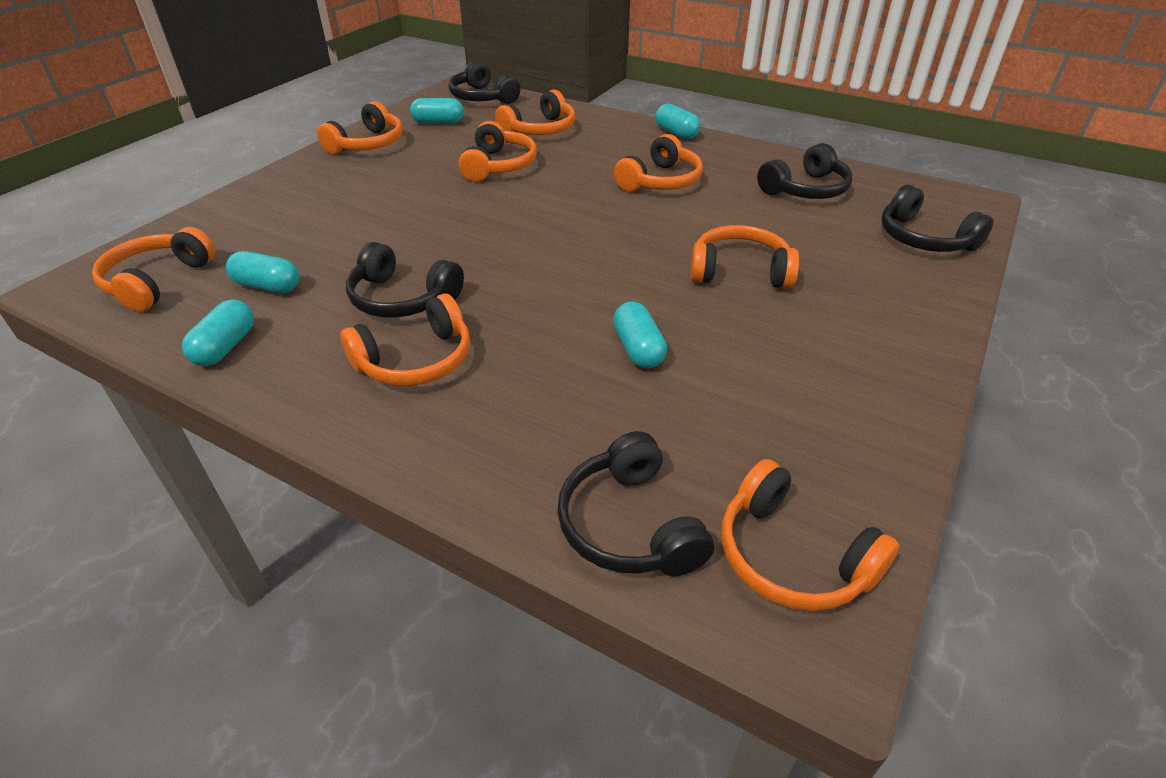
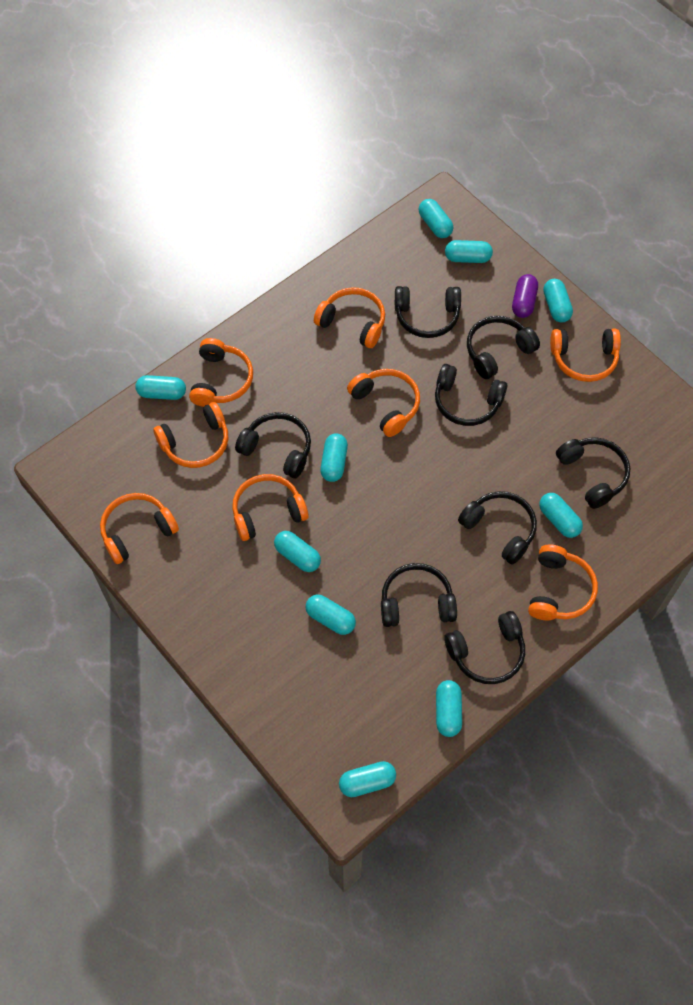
black headphones: 5 -> 8
purple capsule: 0 -> 1
turquoise capsule: 5 -> 10

